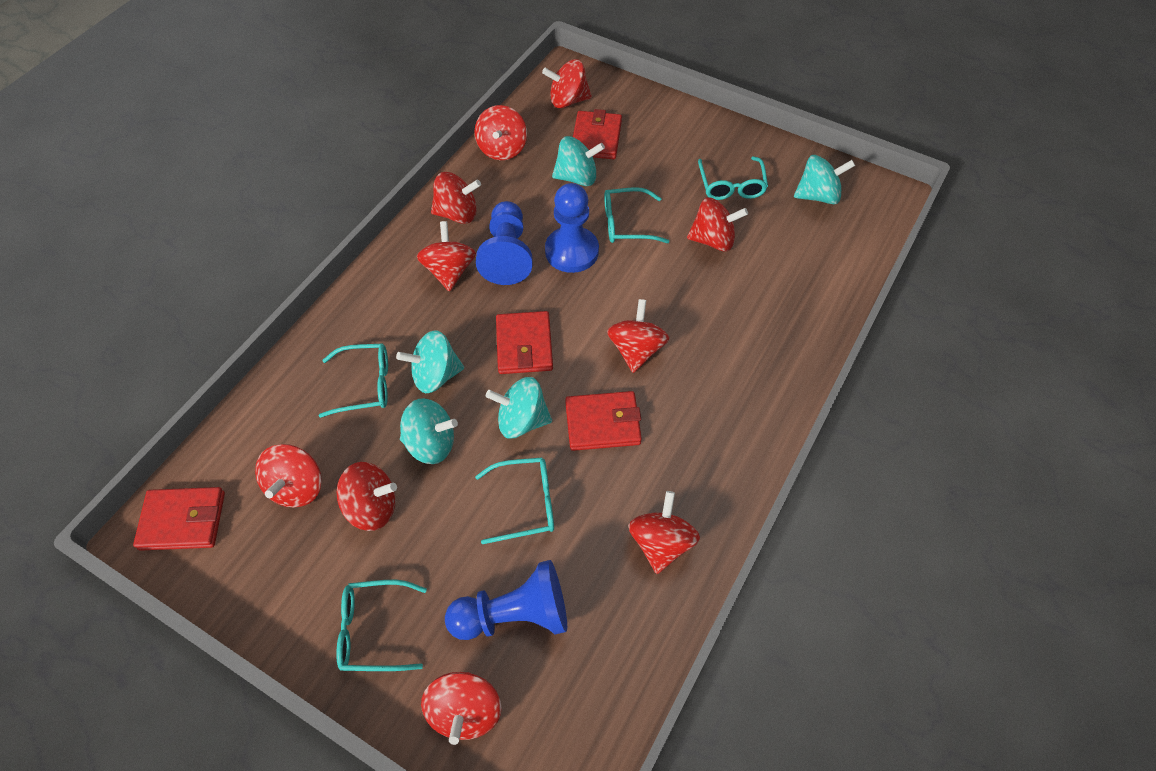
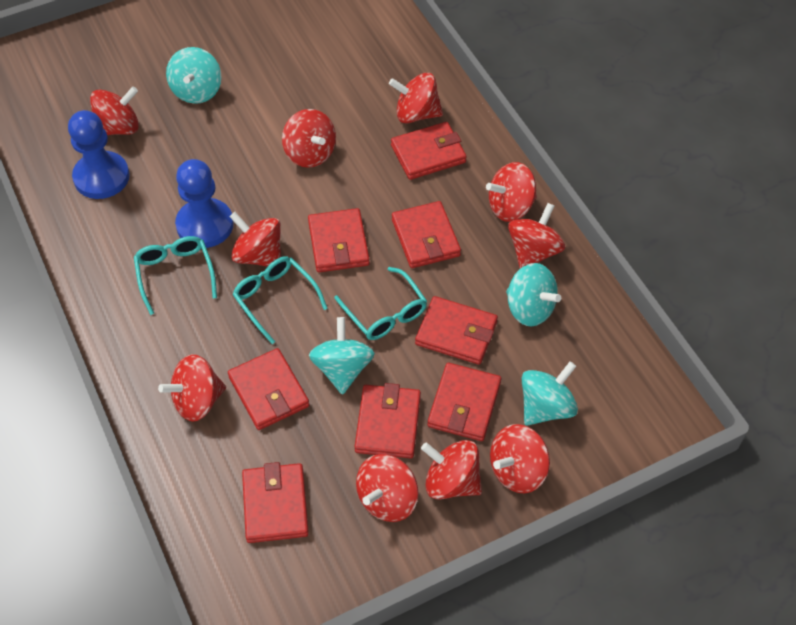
blue pawn: 3 -> 2
red wallet: 4 -> 8
turquoise glasses: 5 -> 3
turquoise spinning top: 5 -> 4

